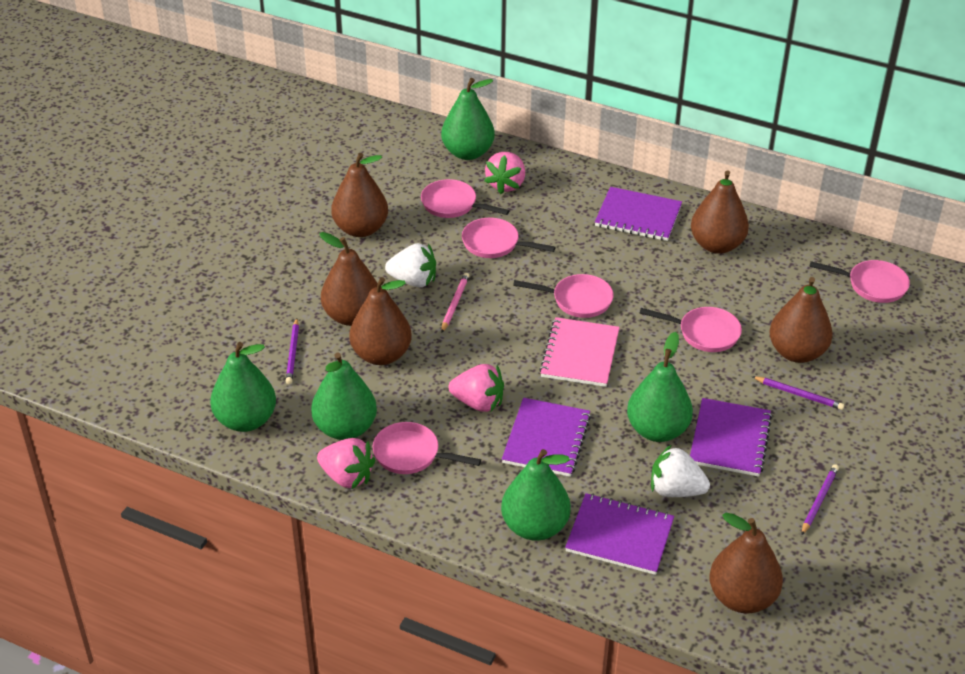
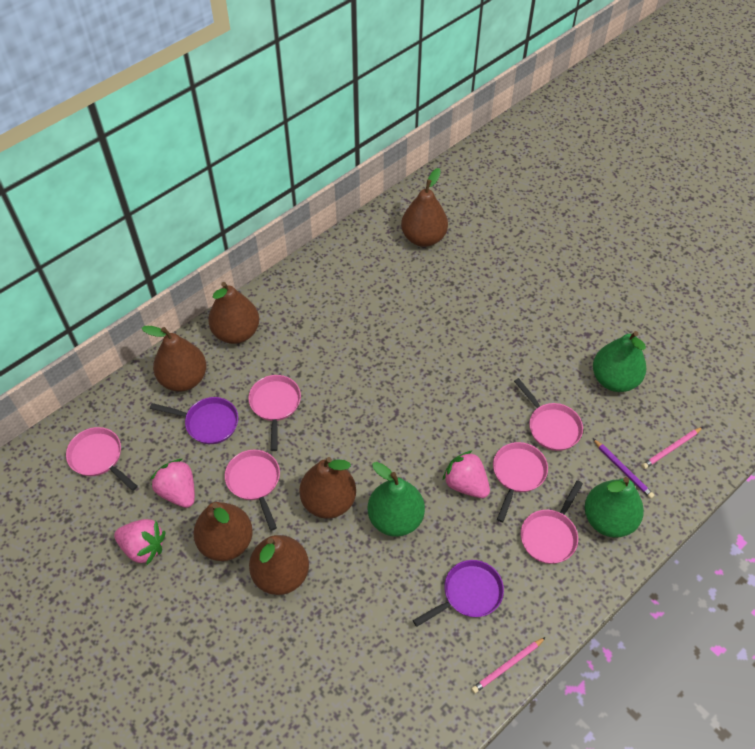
green pear: 5 -> 3
pink notebook: 1 -> 0
pink pencil: 1 -> 2
purple notebook: 4 -> 0
purple pan: 0 -> 2
purple pencil: 3 -> 1
white strawberry: 2 -> 0

